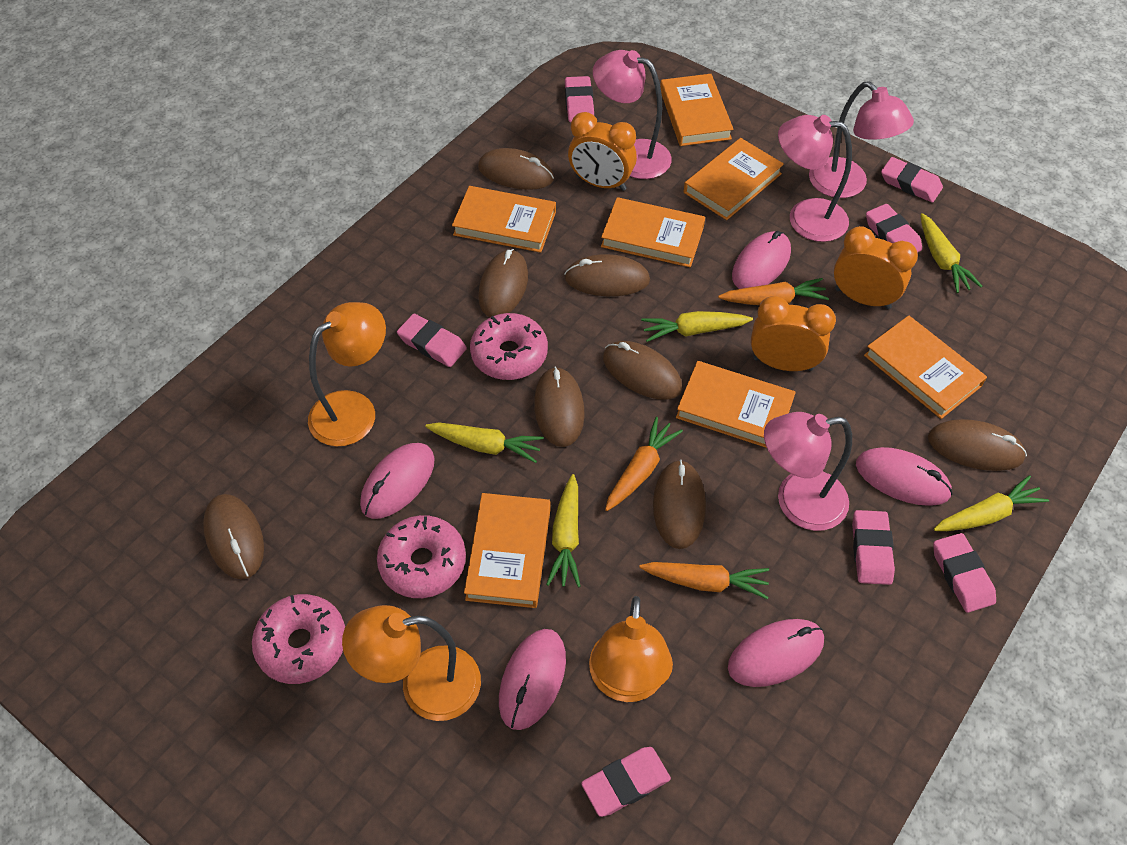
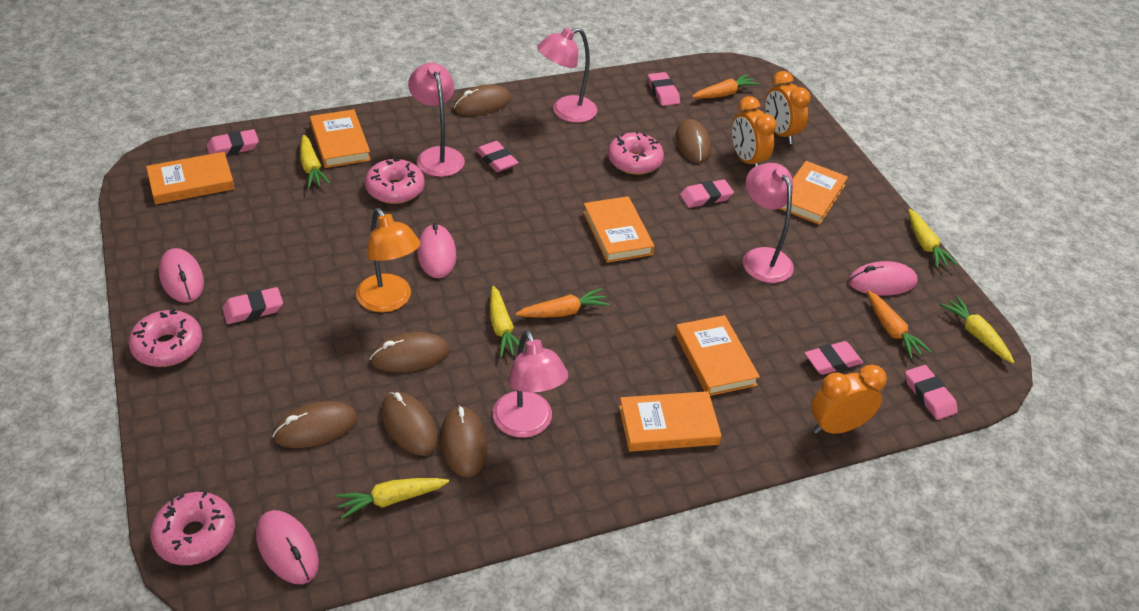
brown mouse: 8 -> 6
orange book: 7 -> 6
orange lamp: 3 -> 1
pink donut: 3 -> 4
pink mouse: 5 -> 4

